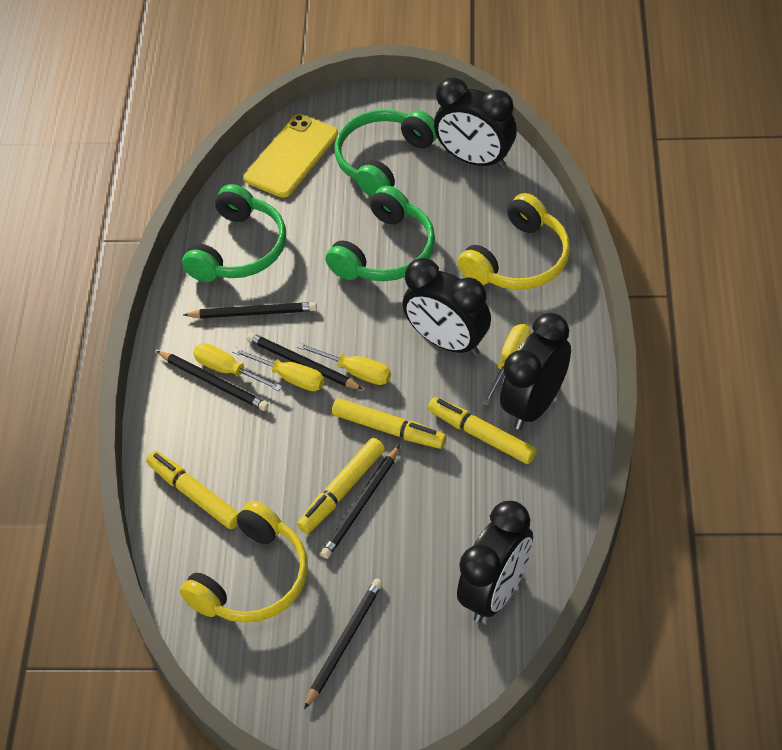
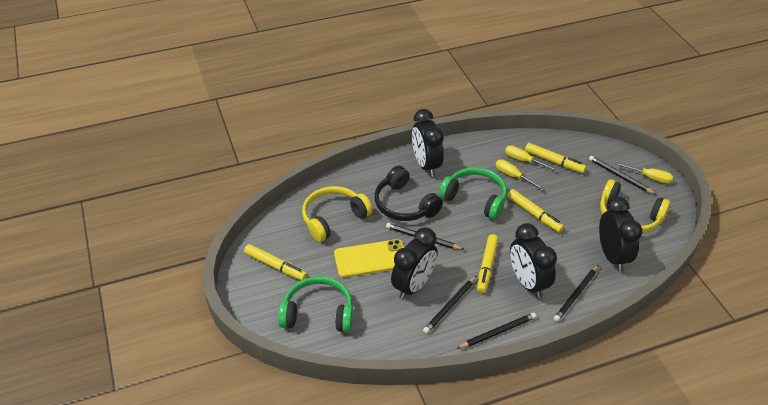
black headphones: 0 -> 1
green headphones: 3 -> 2
yellow screwdriver: 4 -> 3

